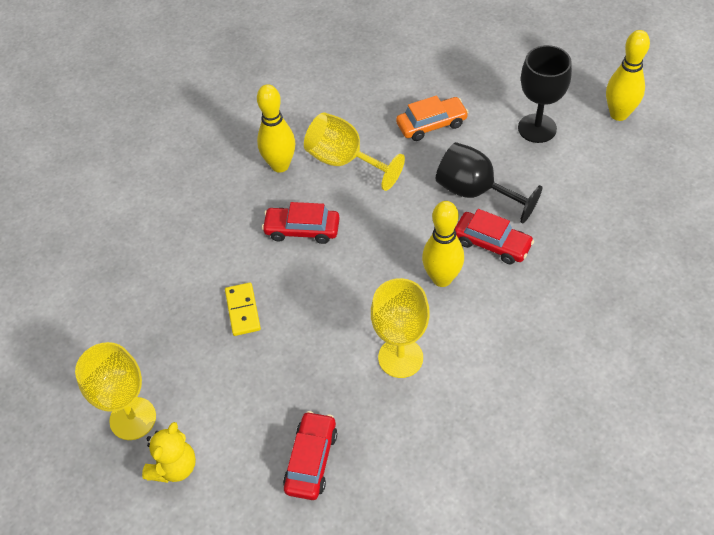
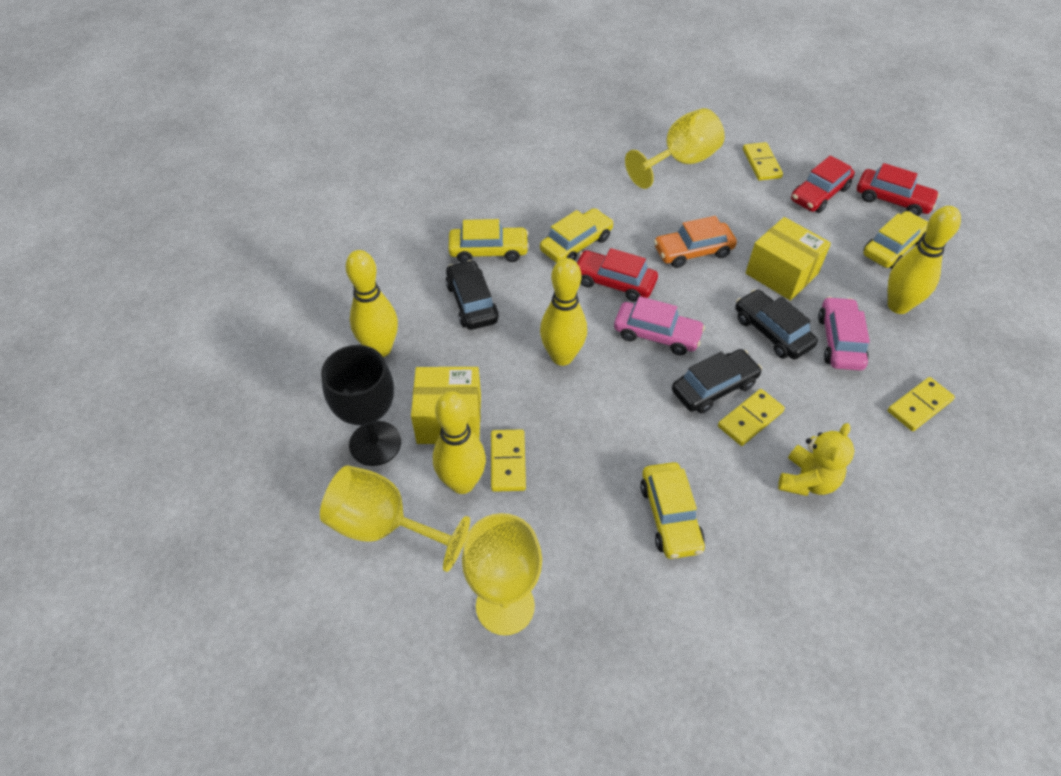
black car: 0 -> 3
black goblet: 2 -> 1
pink car: 0 -> 2
yellow bowling pin: 3 -> 4
yellow box: 0 -> 2
yellow car: 0 -> 4
yellow domino: 1 -> 4

